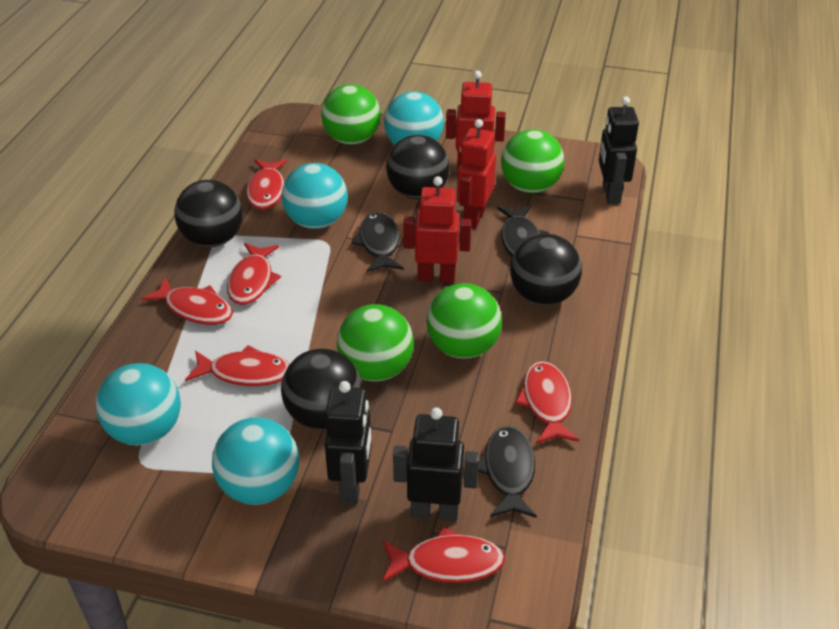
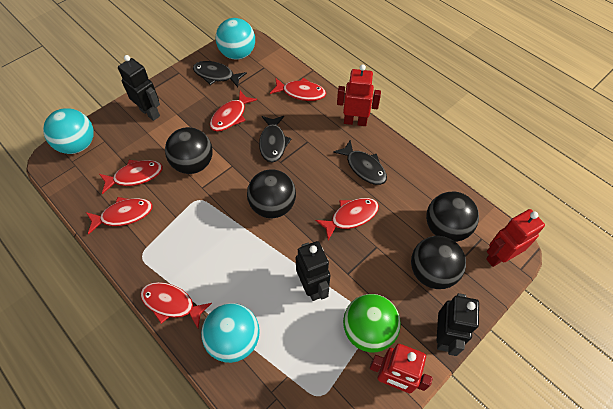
green ball: 4 -> 1
turquoise ball: 4 -> 3

